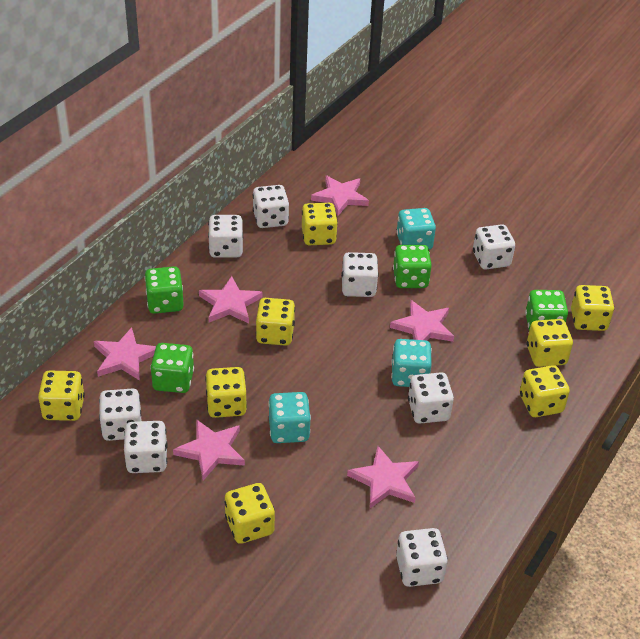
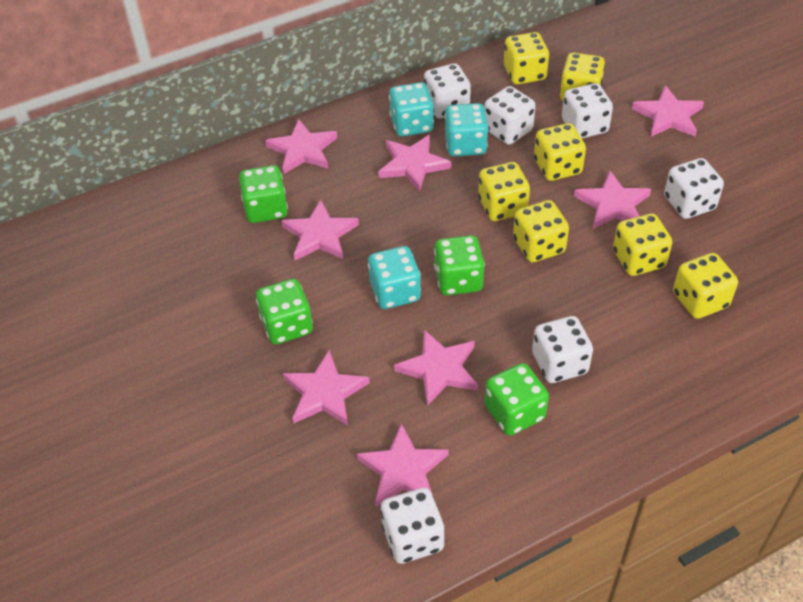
pink star: 6 -> 8
white dice: 8 -> 6
yellow dice: 8 -> 7

